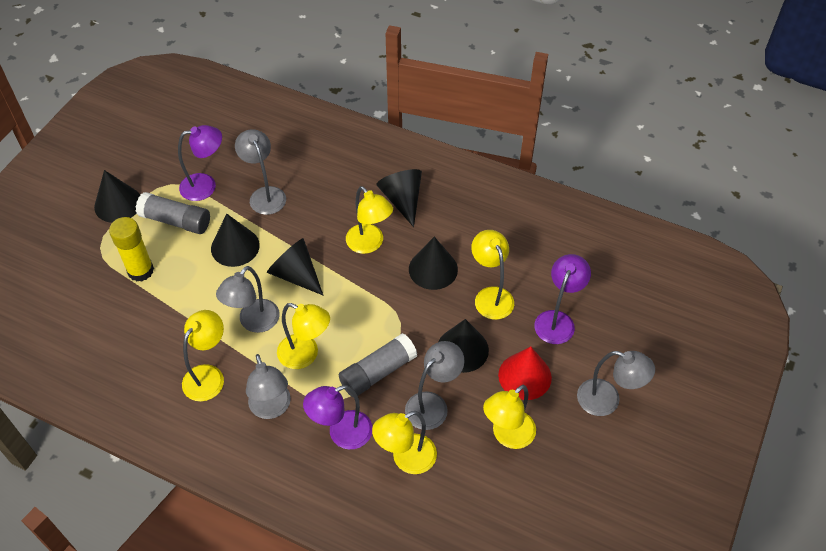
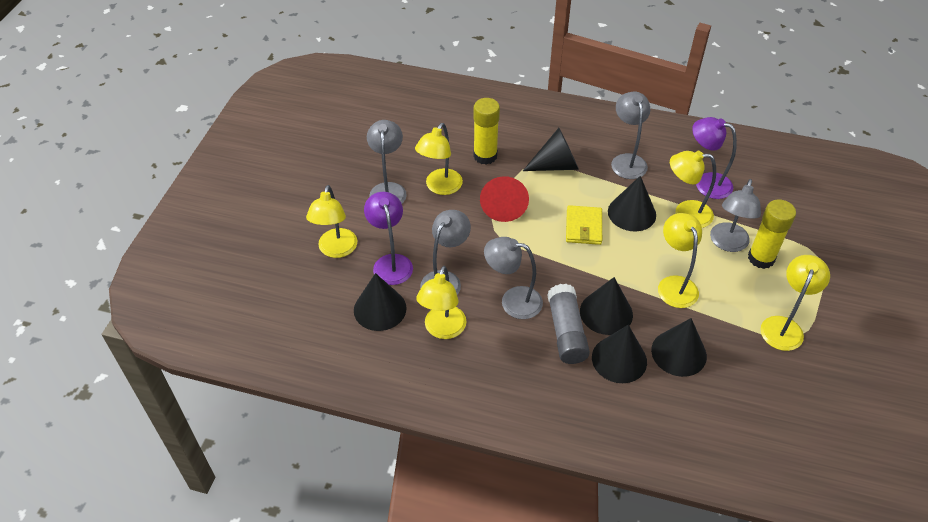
grey glue stick: 2 -> 1
purple lamp: 3 -> 2
yellow glue stick: 1 -> 2
yellow wallet: 0 -> 1

